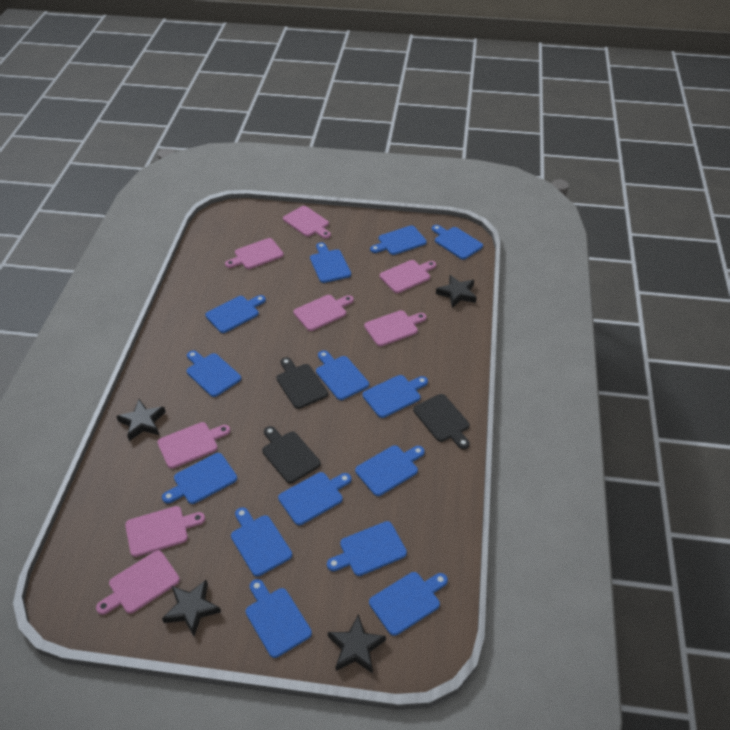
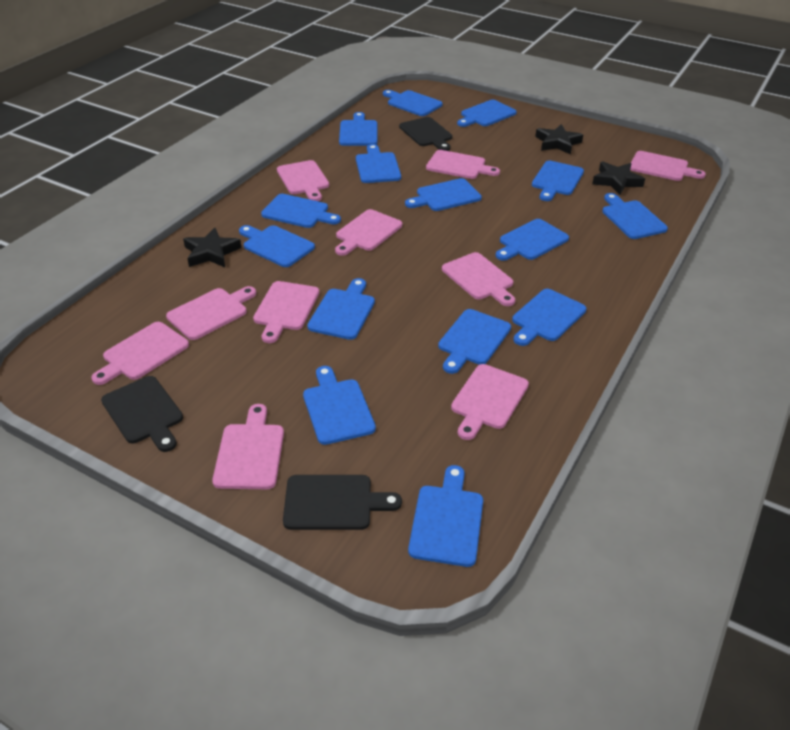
black star: 4 -> 3
blue cutting board: 14 -> 15
pink cutting board: 8 -> 10

